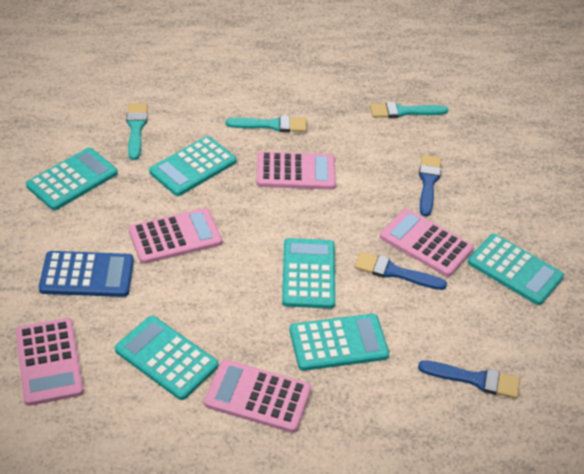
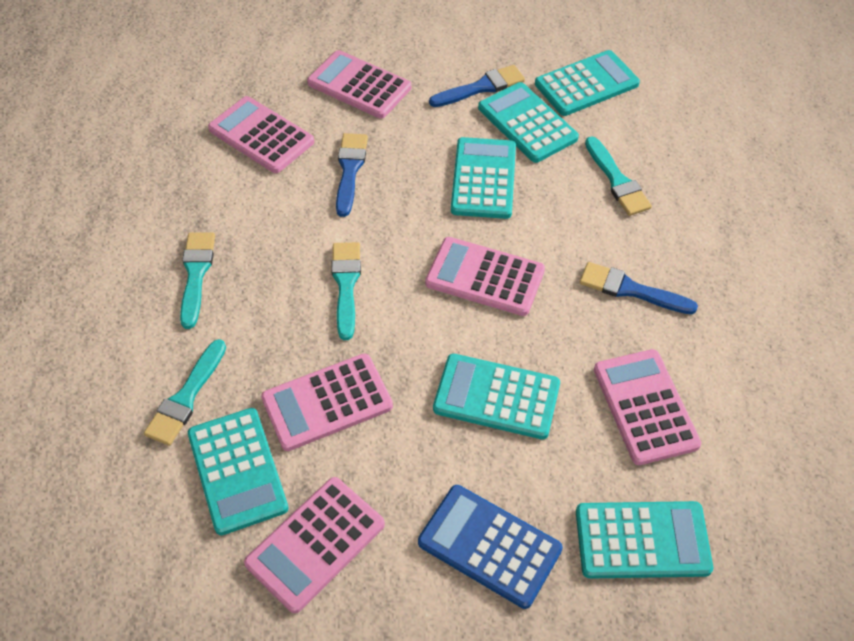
pink calculator: 5 -> 6
turquoise brush: 3 -> 4

